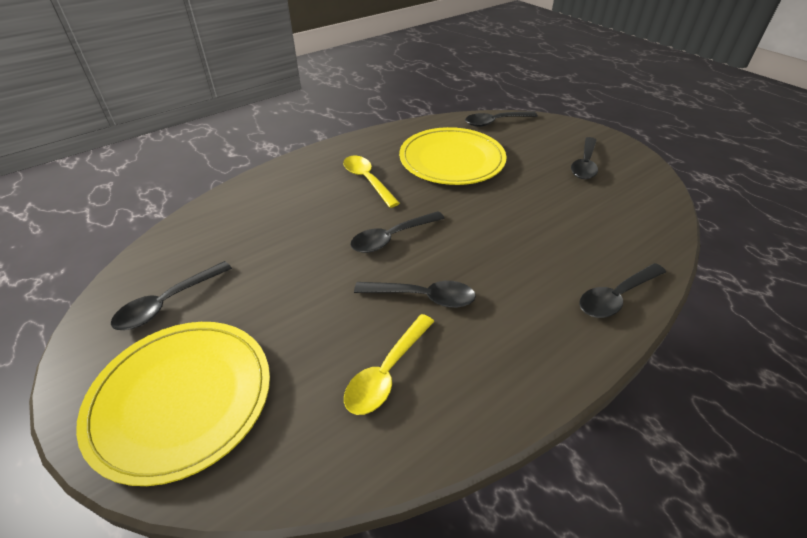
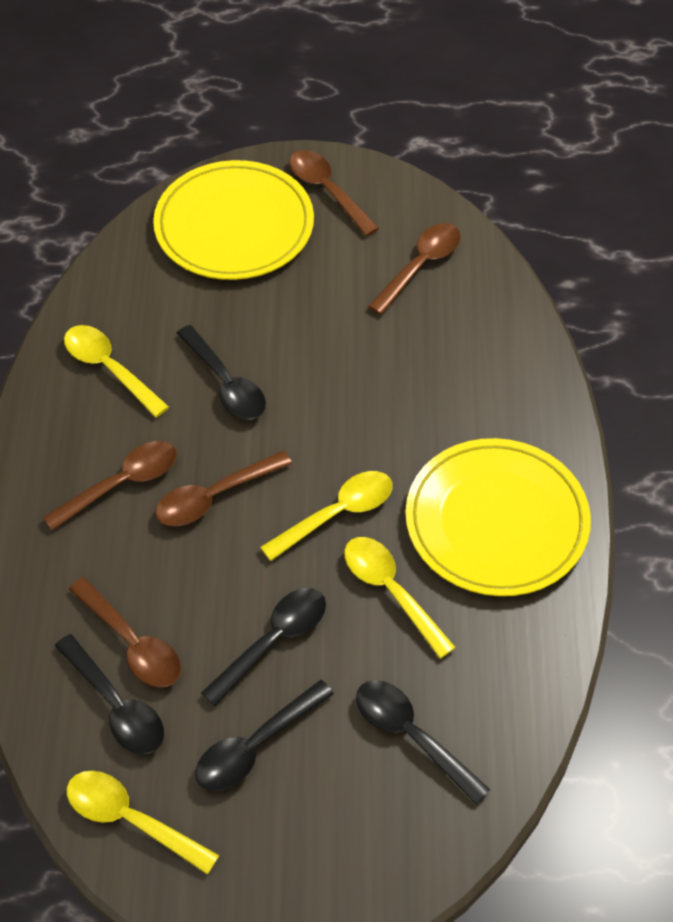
black spoon: 6 -> 5
brown spoon: 0 -> 5
yellow spoon: 2 -> 4

